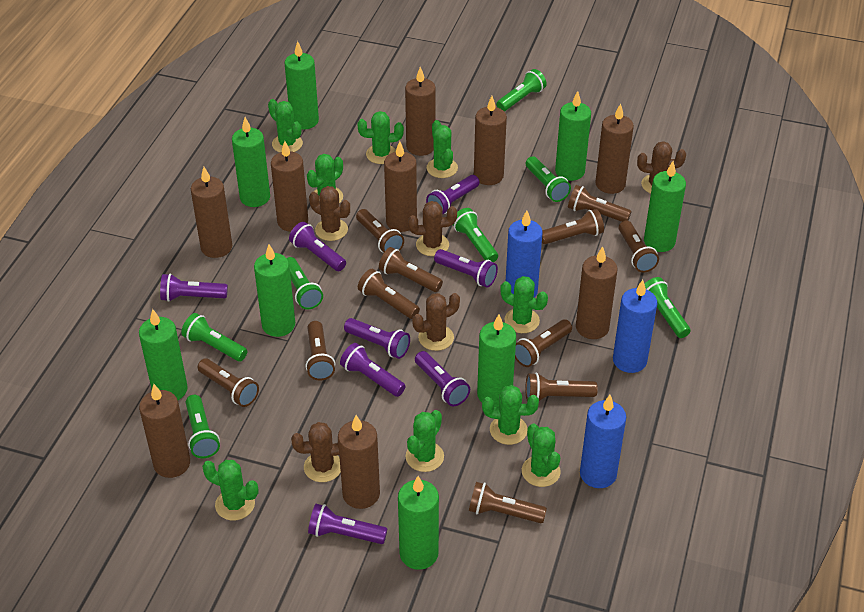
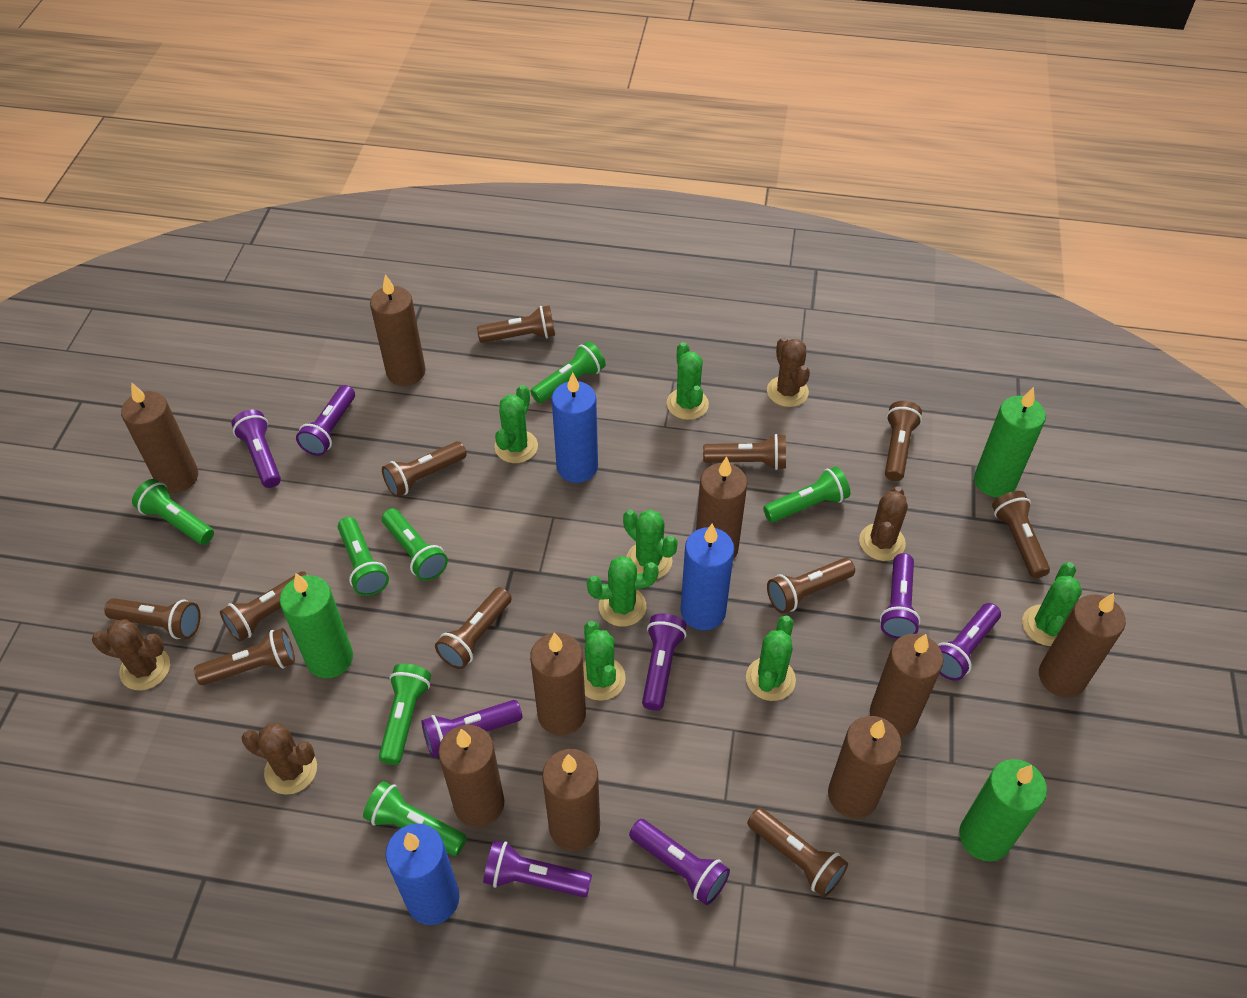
brown cactus: 5 -> 4
green cactus: 9 -> 7
green candle: 8 -> 3

